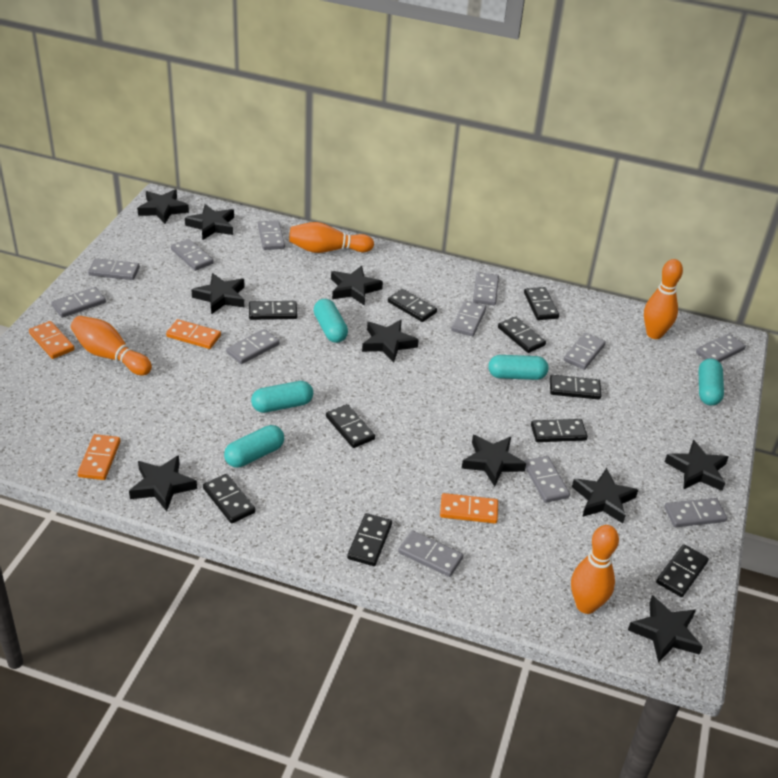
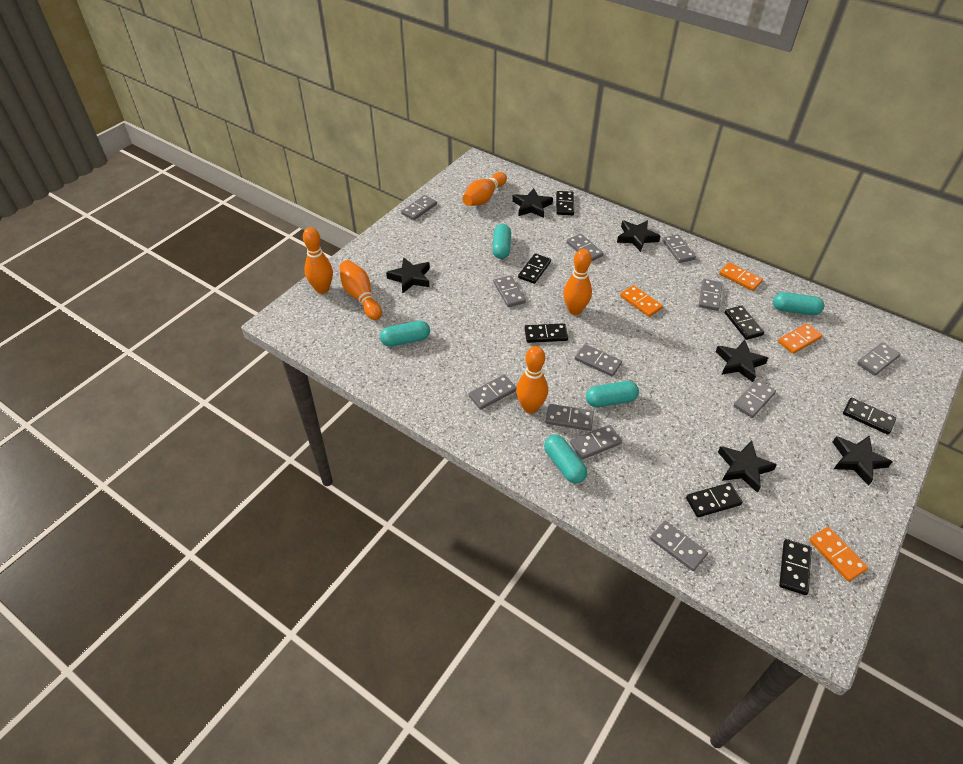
black domino: 10 -> 7
black star: 10 -> 6
orange bowling pin: 4 -> 5

